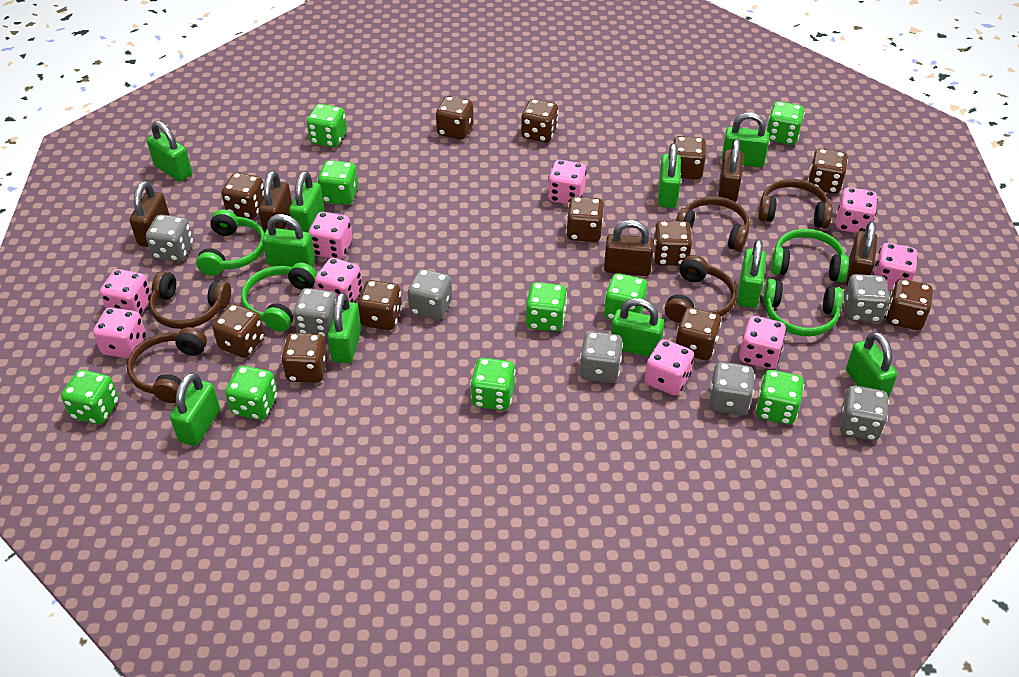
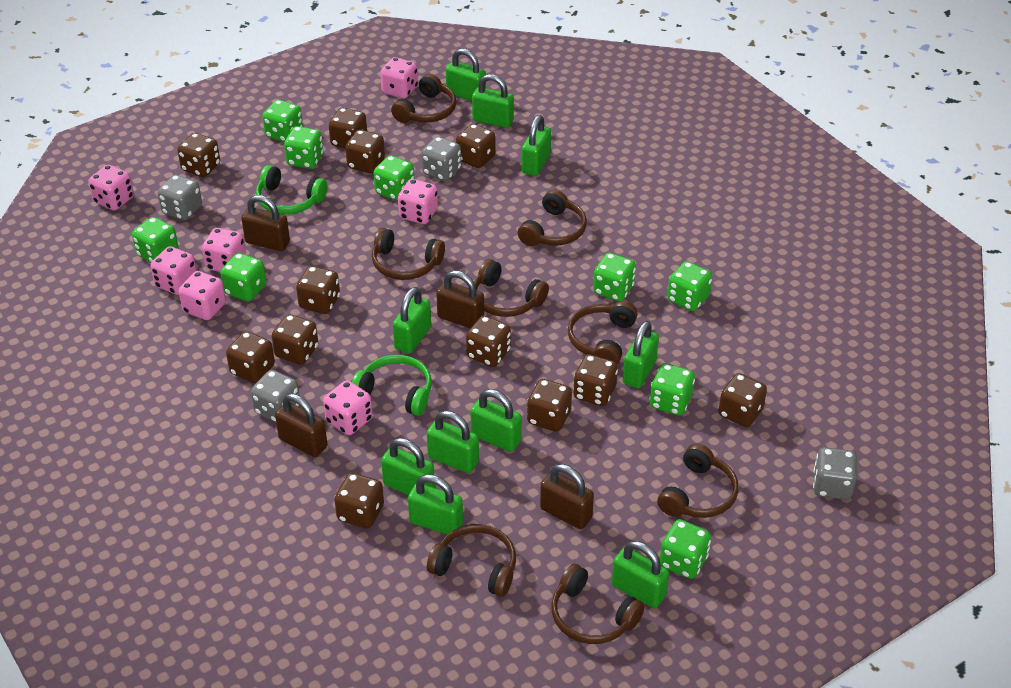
brown headphones: 5 -> 8
brown padlock: 5 -> 4
green headphones: 4 -> 2
grey dice: 7 -> 4
pink dice: 9 -> 7

